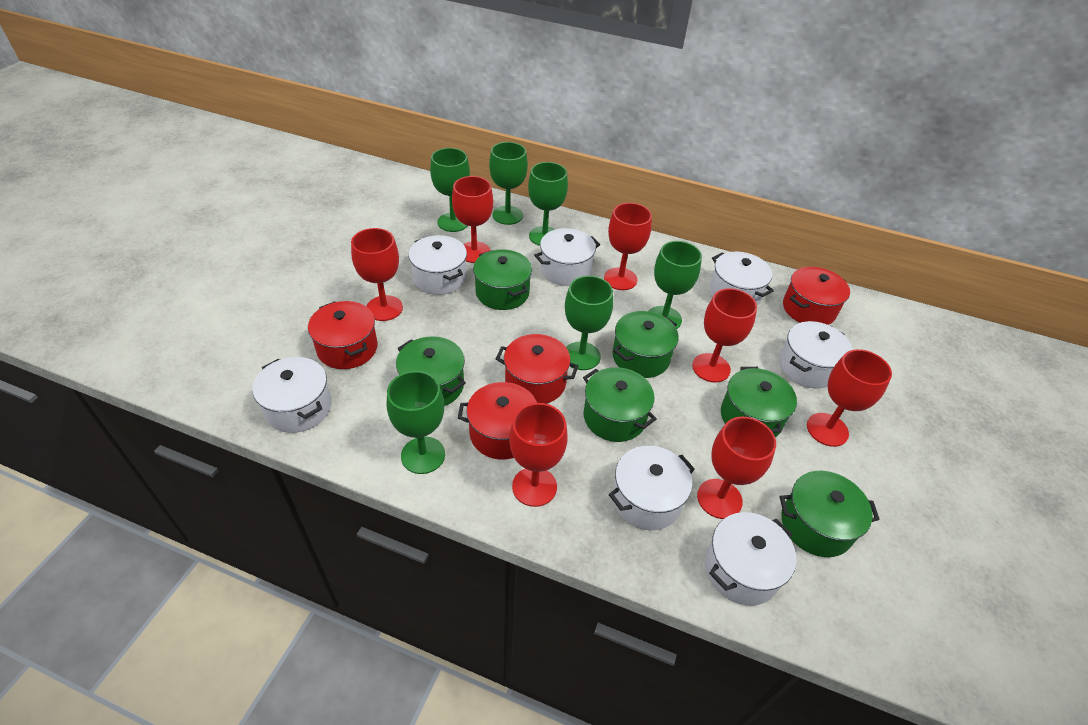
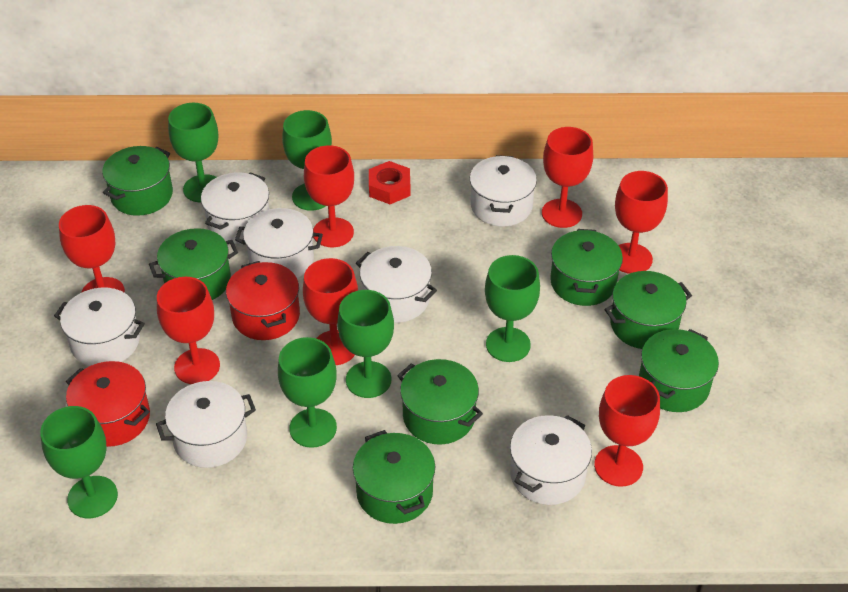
green pot: 6 -> 7
red nut: 0 -> 1
red pot: 4 -> 2

